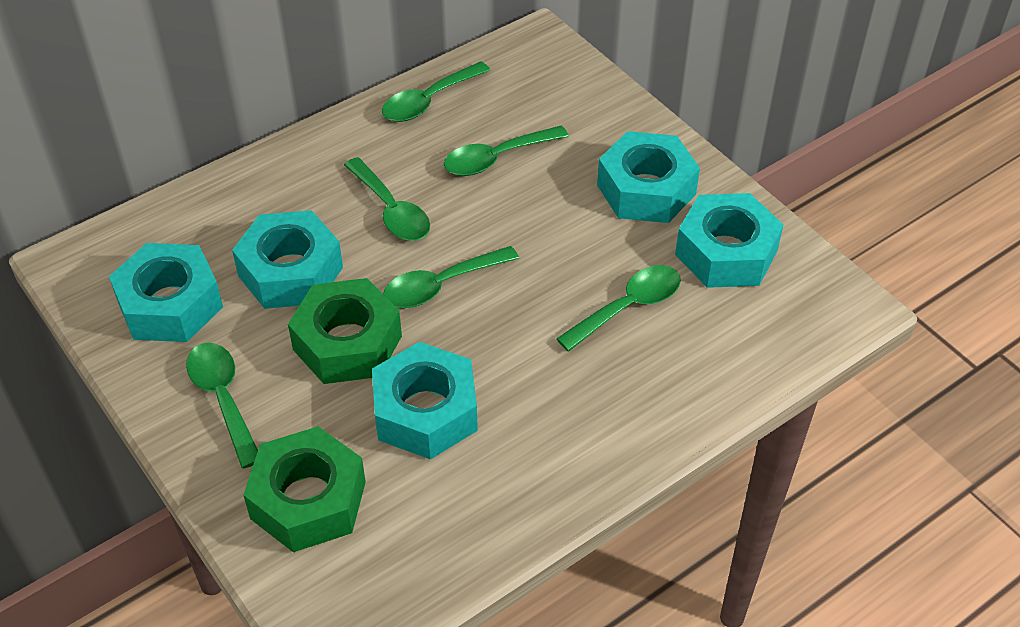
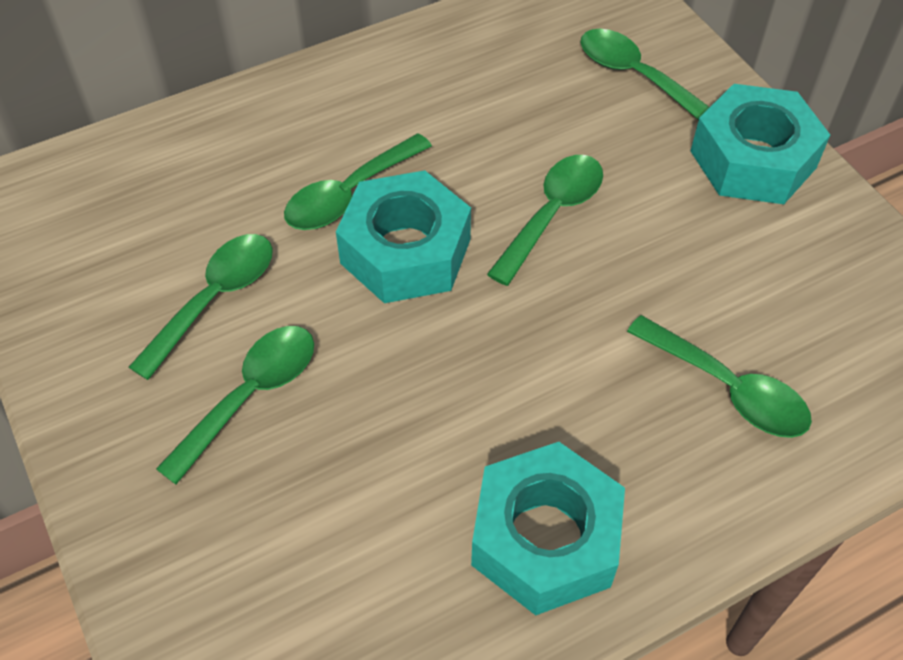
green nut: 2 -> 0
turquoise nut: 5 -> 3

